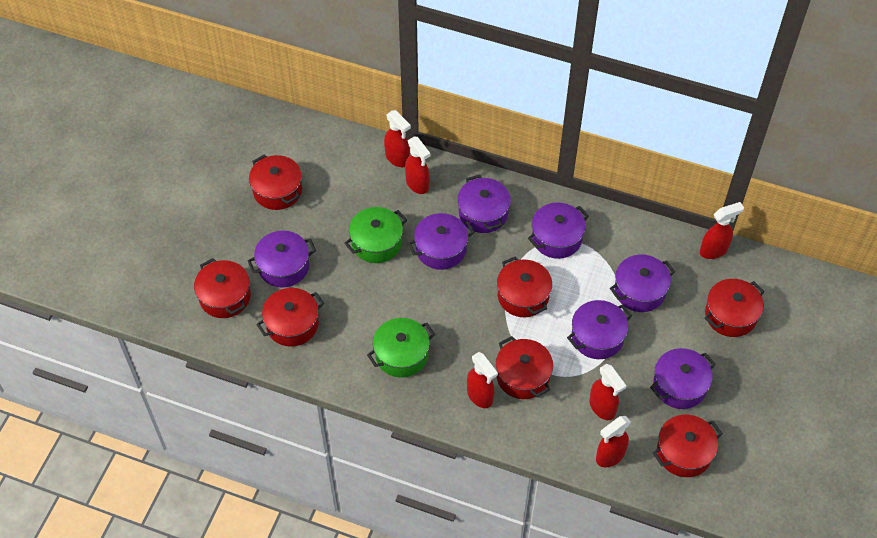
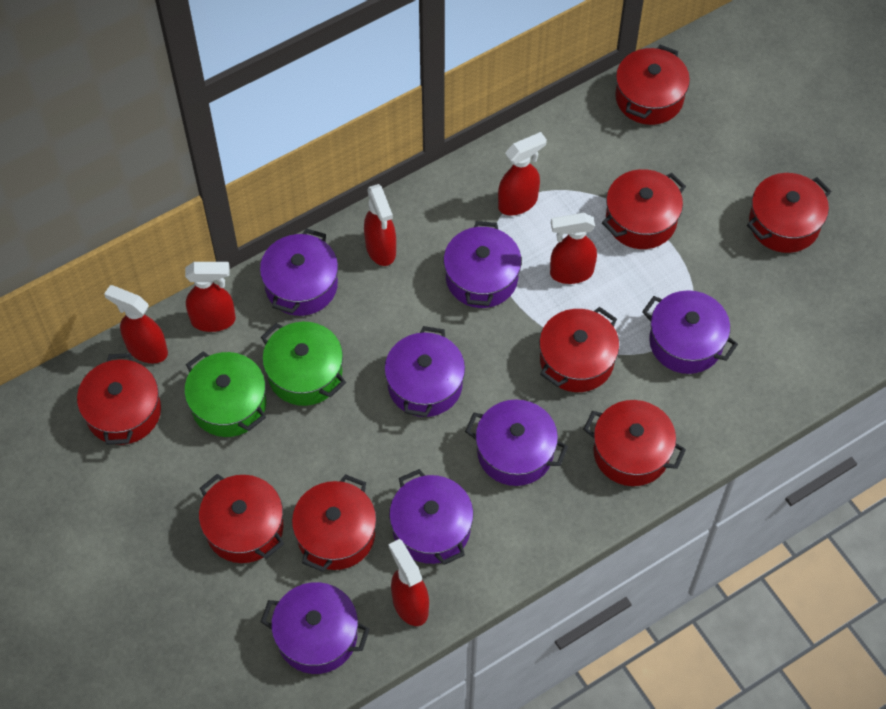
red pot: 7 -> 8

